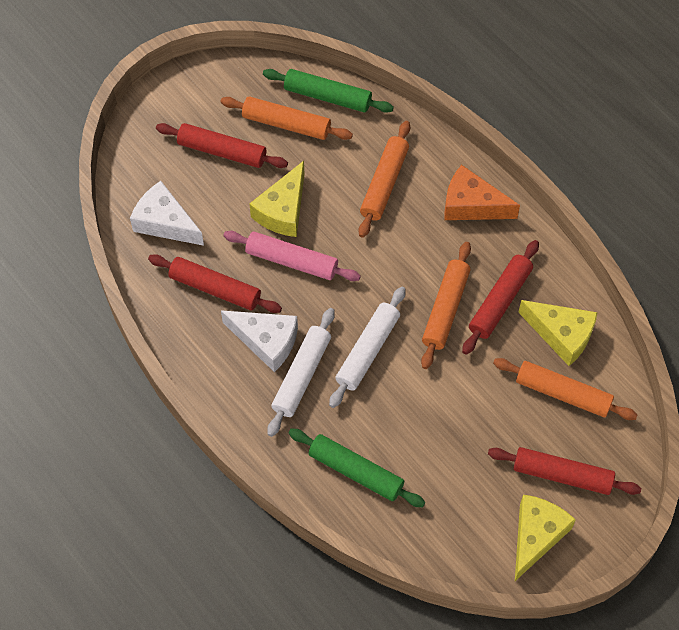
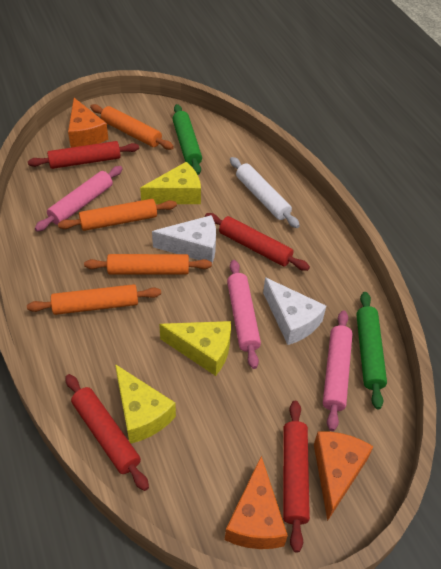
orange cheese: 1 -> 3
pink rolling pin: 1 -> 3
white rolling pin: 2 -> 1

